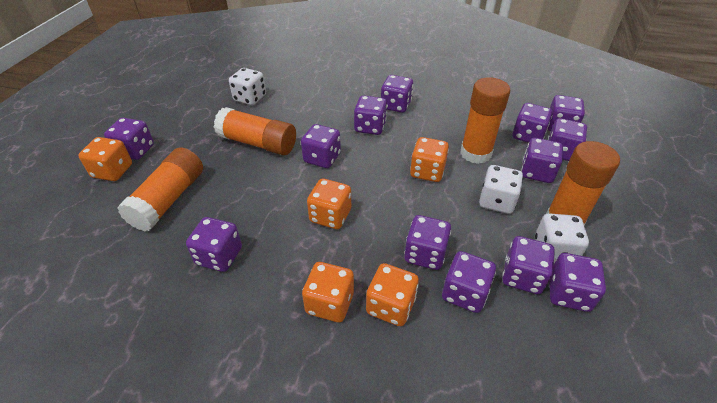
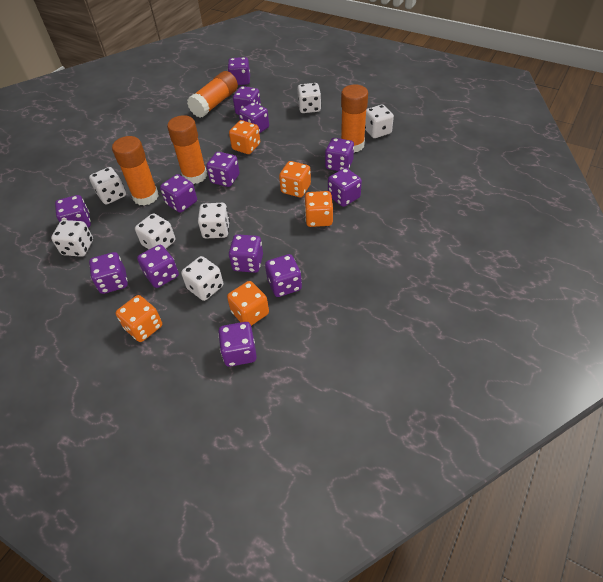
white dice: 3 -> 7

